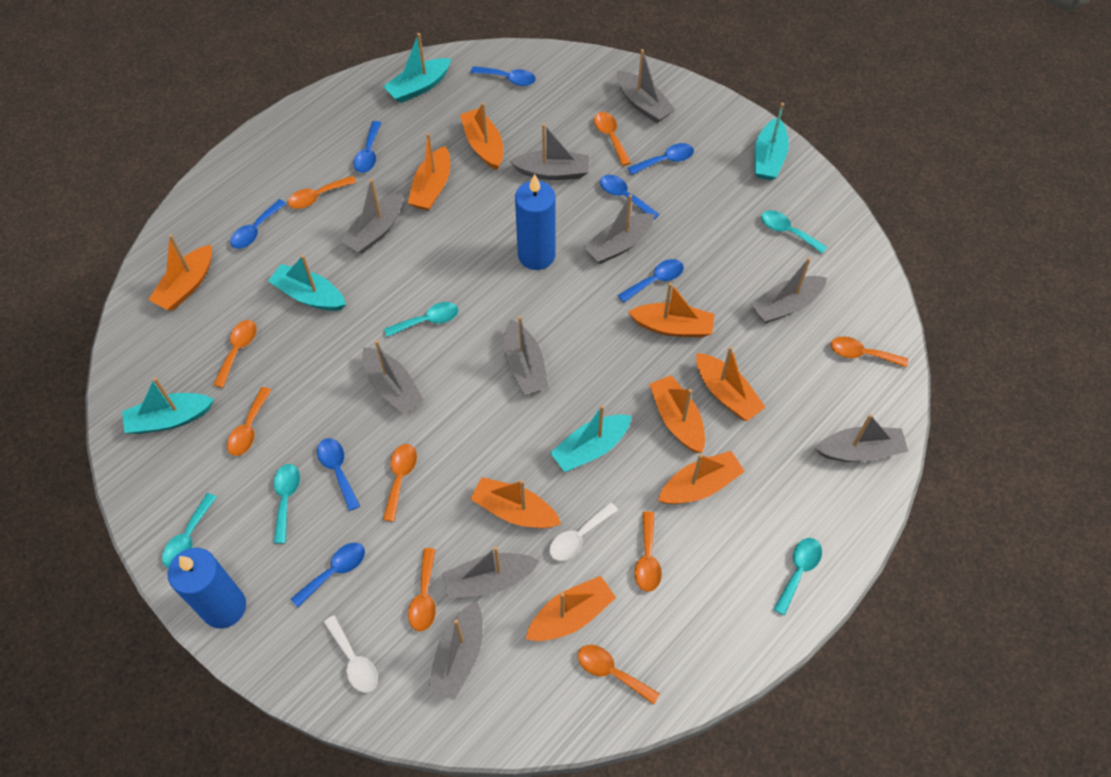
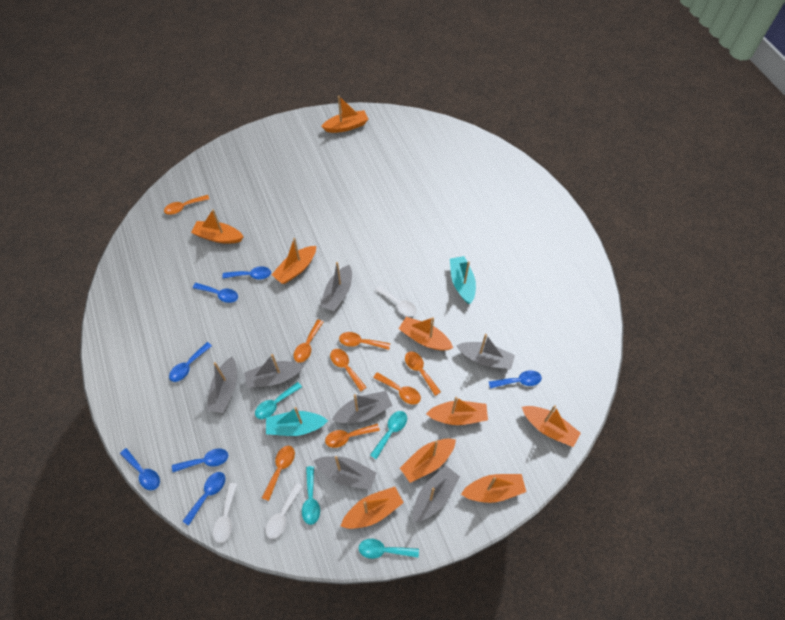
blue candle: 2 -> 0
blue spoon: 8 -> 7
grey boat: 10 -> 7
orange spoon: 9 -> 8
turquoise boat: 5 -> 2
turquoise spoon: 5 -> 4
white spoon: 2 -> 3

